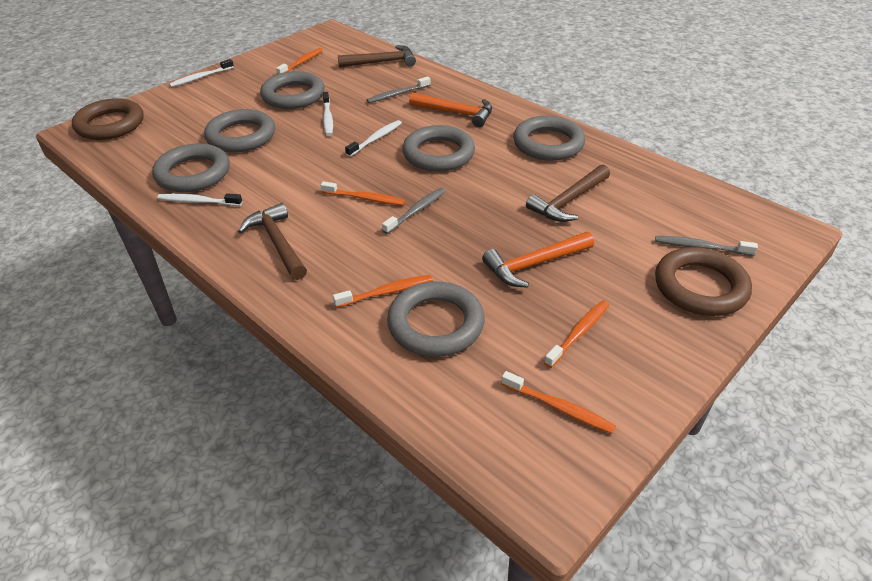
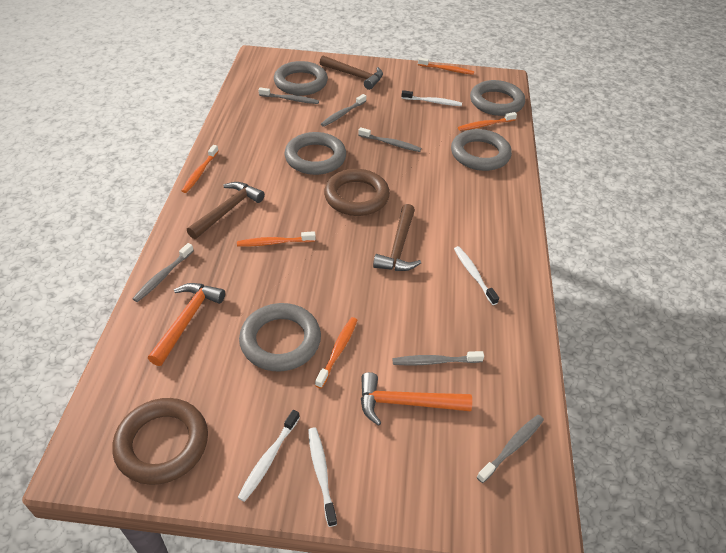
grey ring: 6 -> 5
grey toothbrush: 3 -> 6

